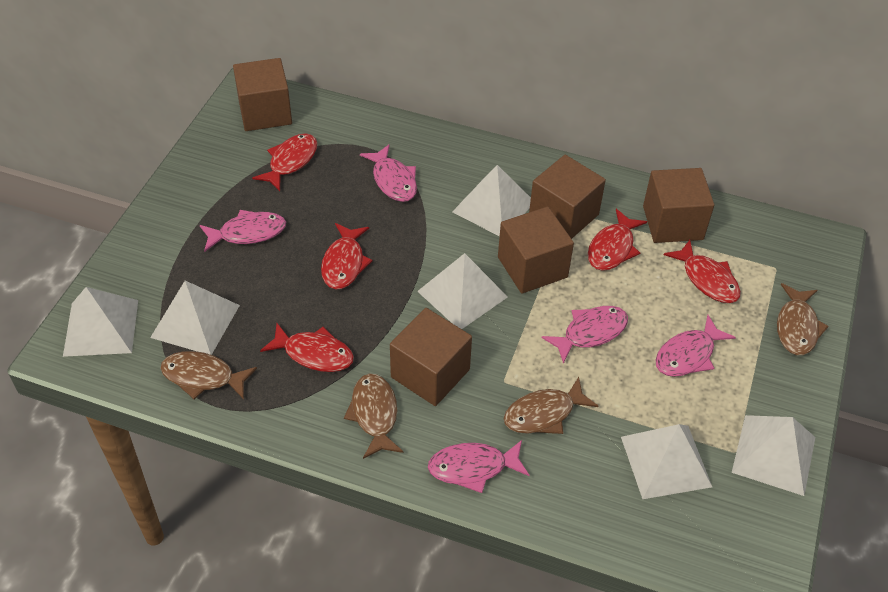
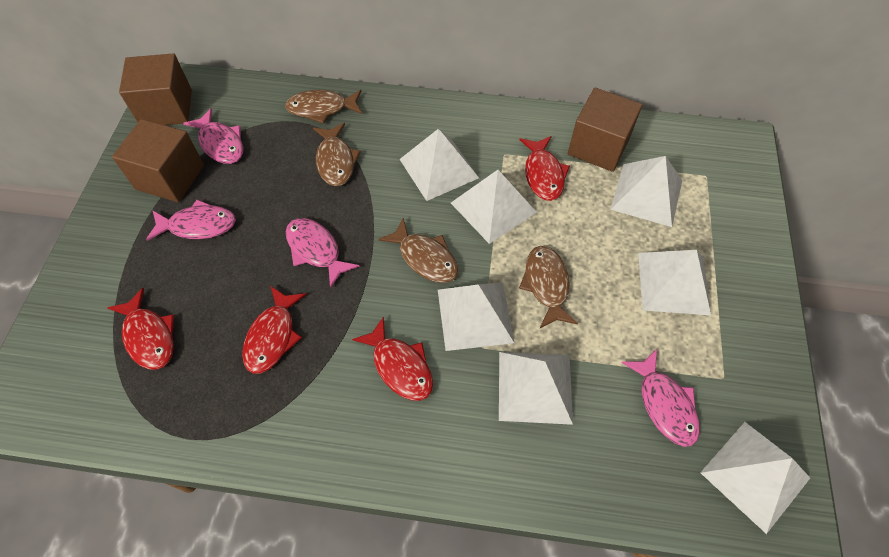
brown cube: 5 -> 3
pink fish: 5 -> 4
red fish: 5 -> 4
white pyramid: 6 -> 7

